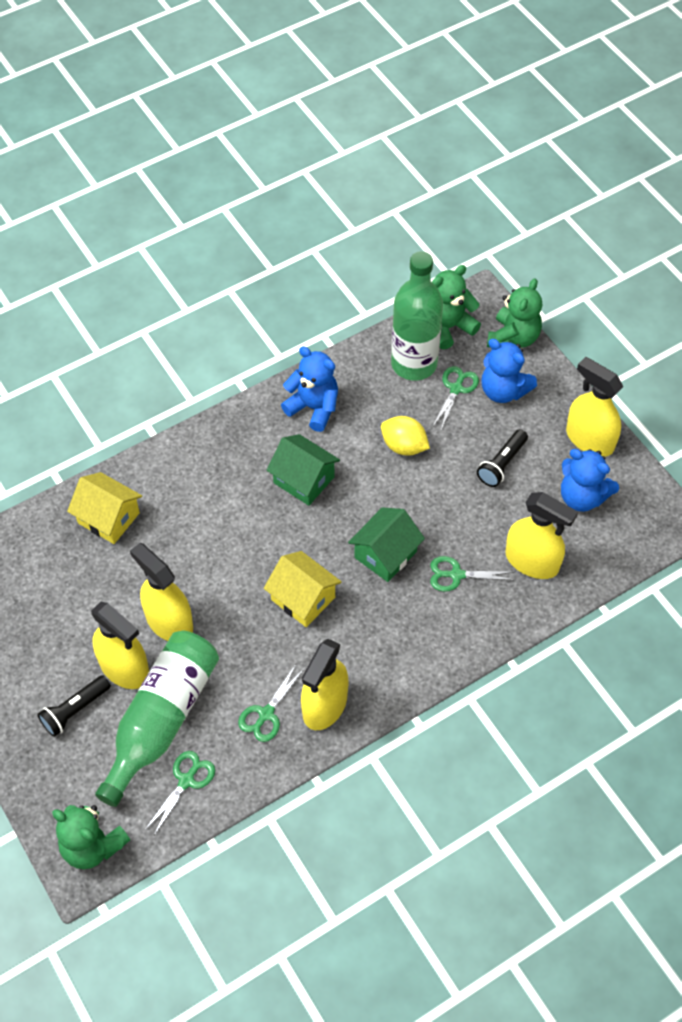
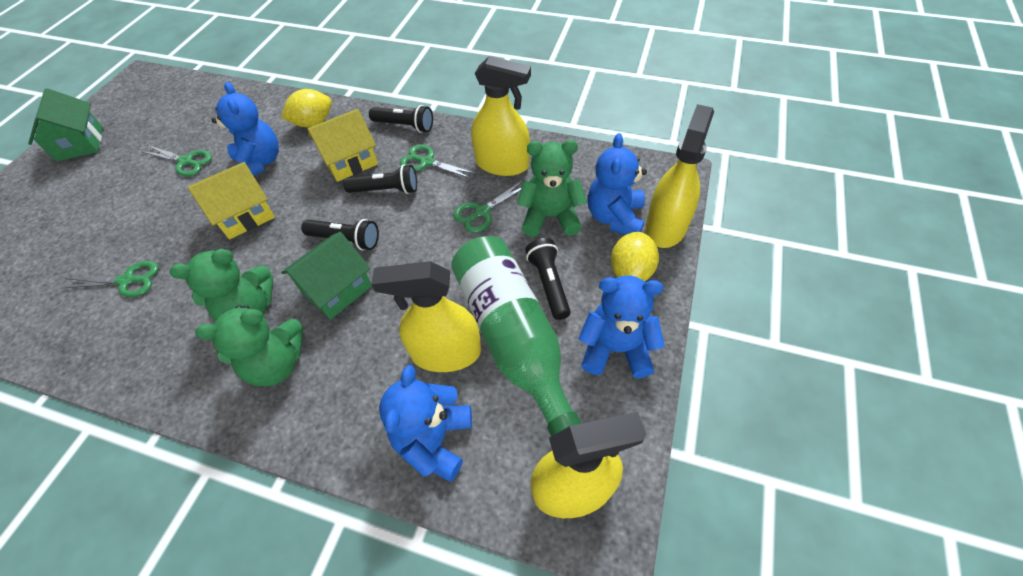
black flashlight: 2 -> 4
blue teddy bear: 3 -> 4
green bottle: 2 -> 1
yellow lemon: 1 -> 2
yellow spray bottle: 5 -> 4

